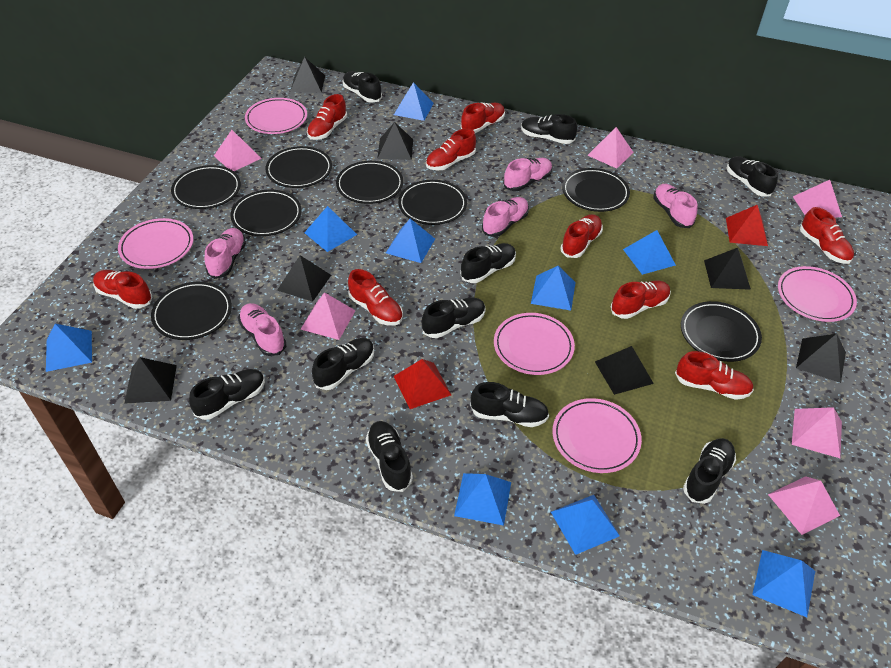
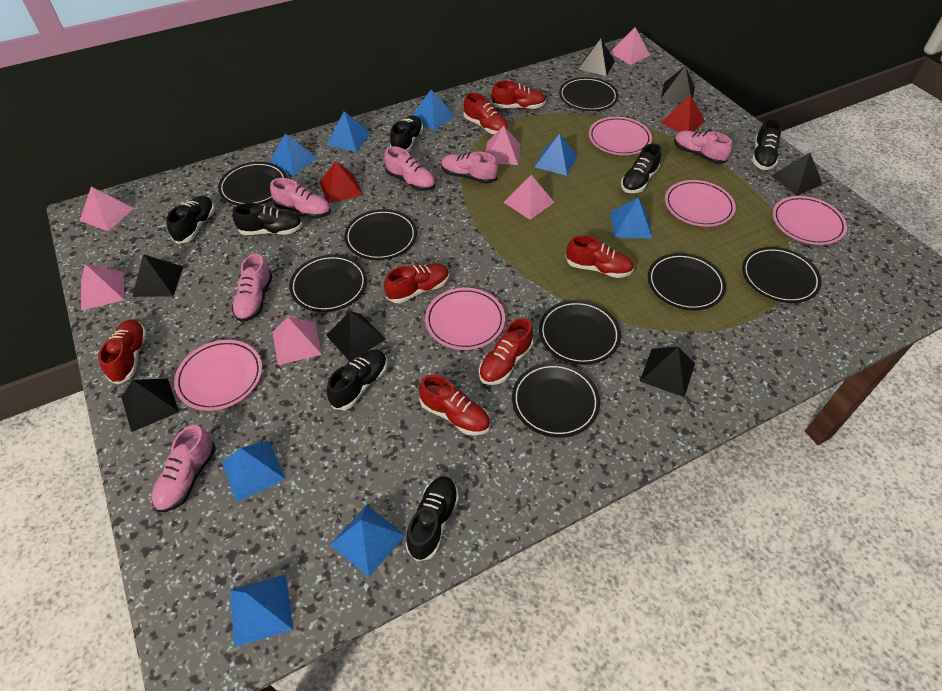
black shoe: 10 -> 7
blue pyramid: 9 -> 8
pink shoe: 5 -> 6
red shoe: 9 -> 7

